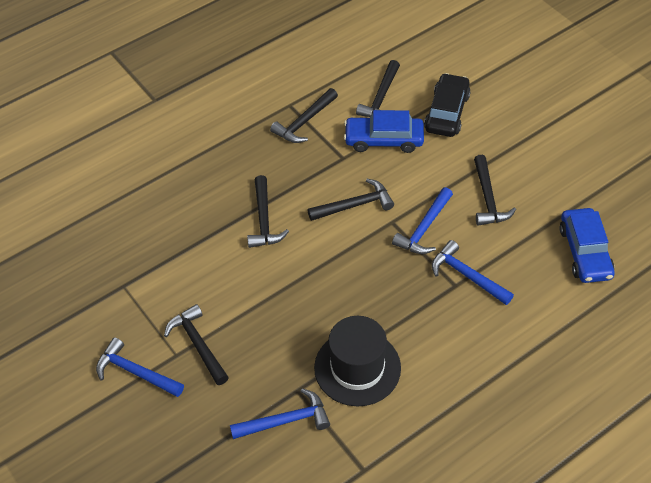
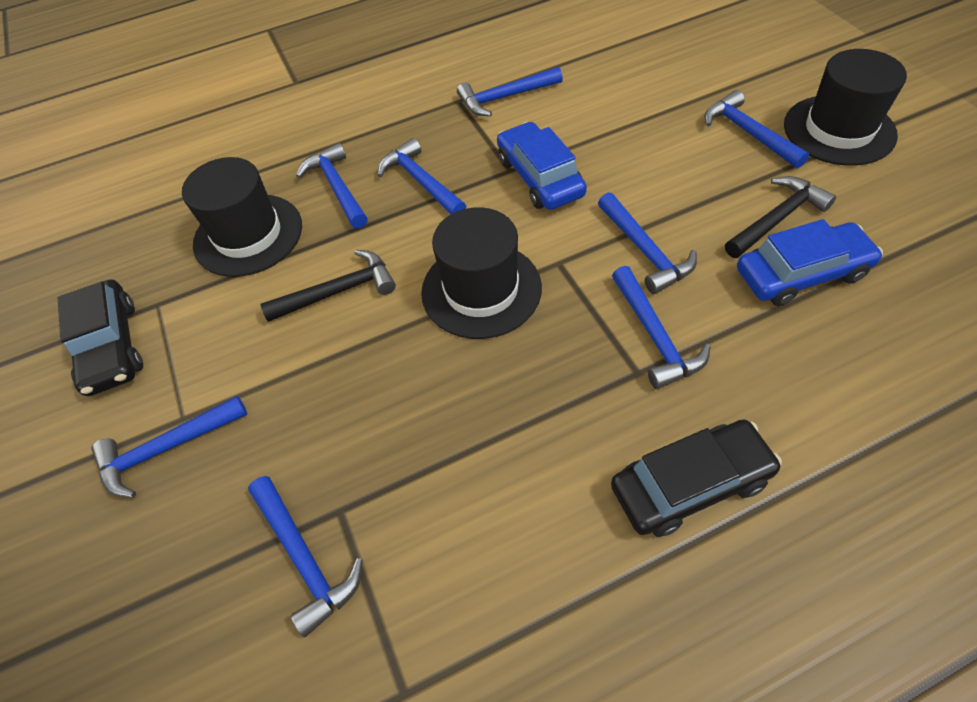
black car: 1 -> 2
black hammer: 6 -> 2
black hat: 1 -> 3
blue hammer: 4 -> 8

